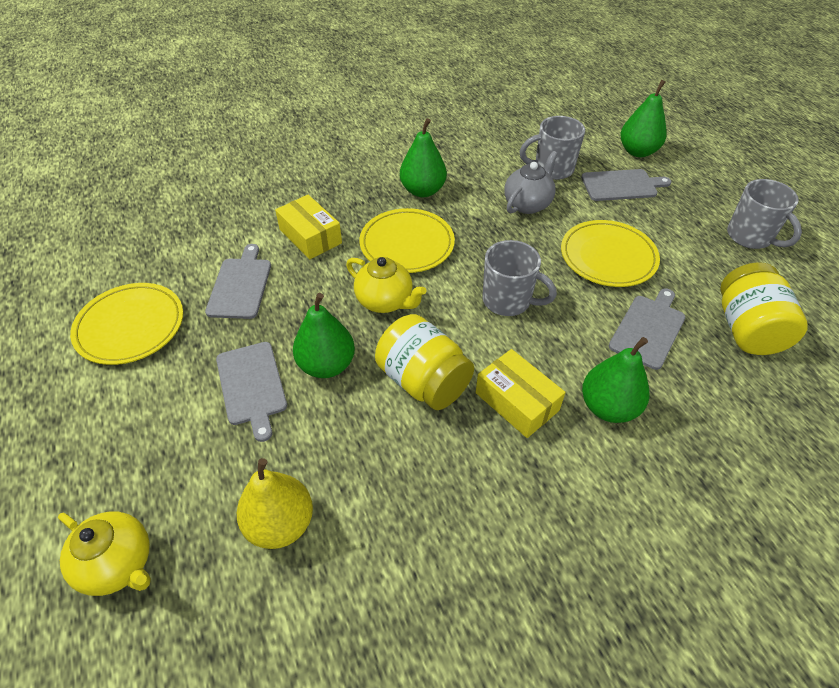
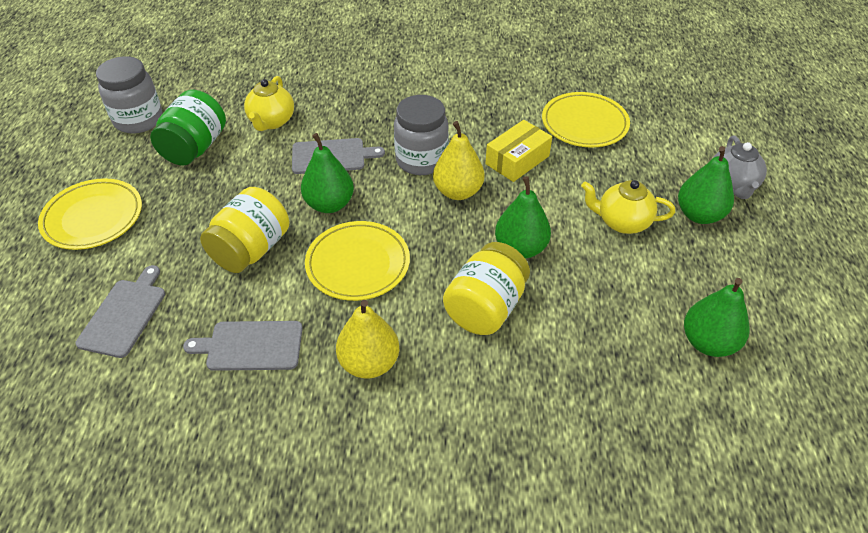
green jar: 0 -> 1
grey cutting board: 4 -> 3
grey jar: 0 -> 2
grey mug: 3 -> 0
yellow box: 2 -> 1
yellow pear: 1 -> 2

